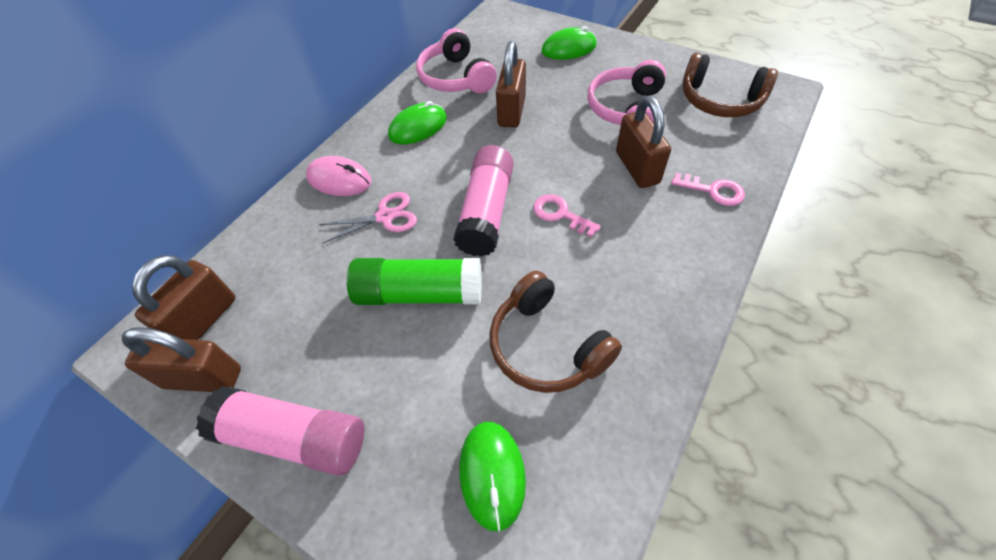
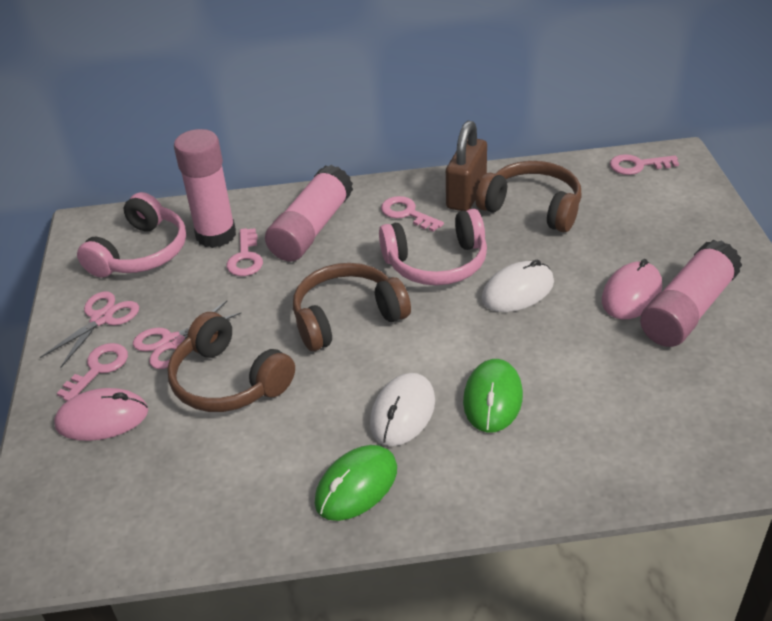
brown headphones: 2 -> 3
brown padlock: 4 -> 1
green glue stick: 1 -> 0
green mouse: 3 -> 2
pink glue stick: 2 -> 3
pink key: 2 -> 4
pink mouse: 1 -> 2
pink scissors: 1 -> 2
white mouse: 0 -> 2

